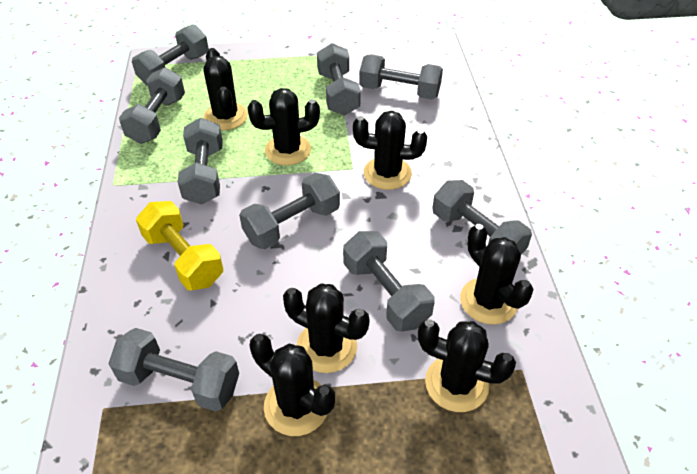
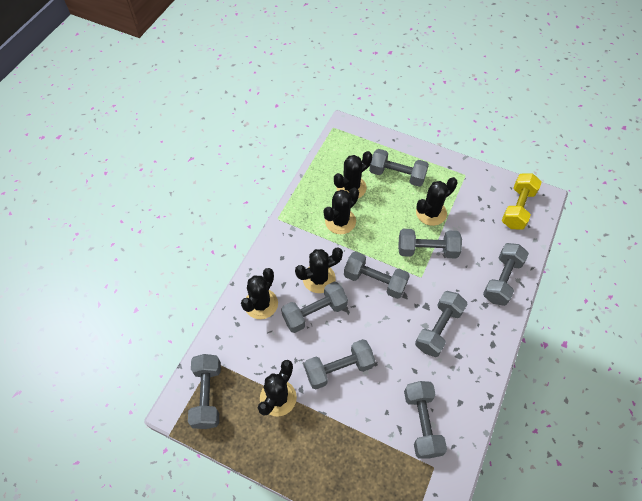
black cactus: 7 -> 6

